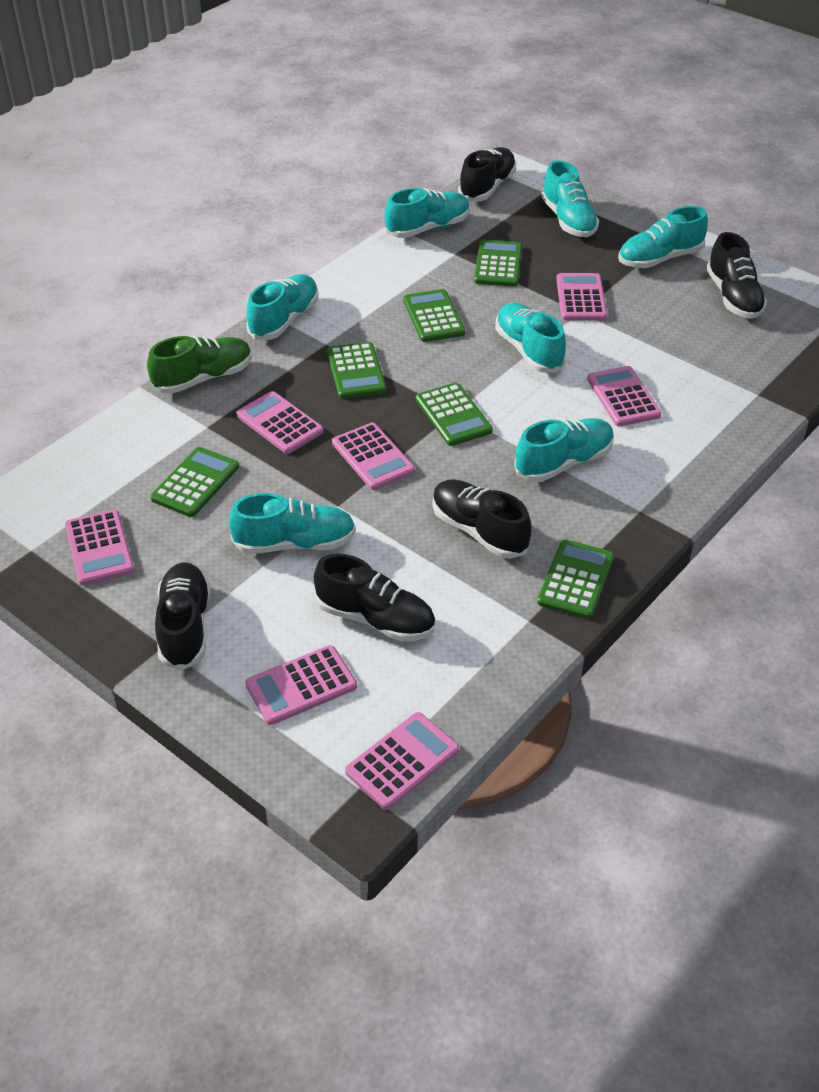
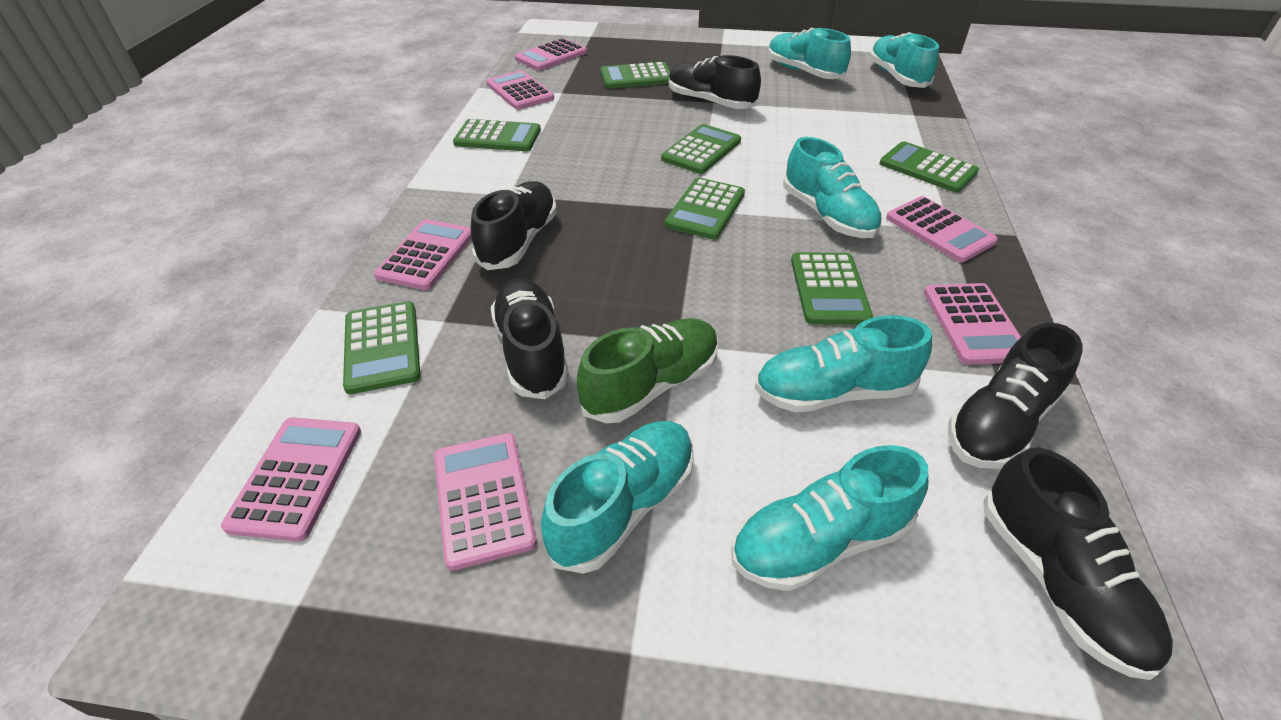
green calculator: 6 -> 7
turquoise shoe: 7 -> 6

